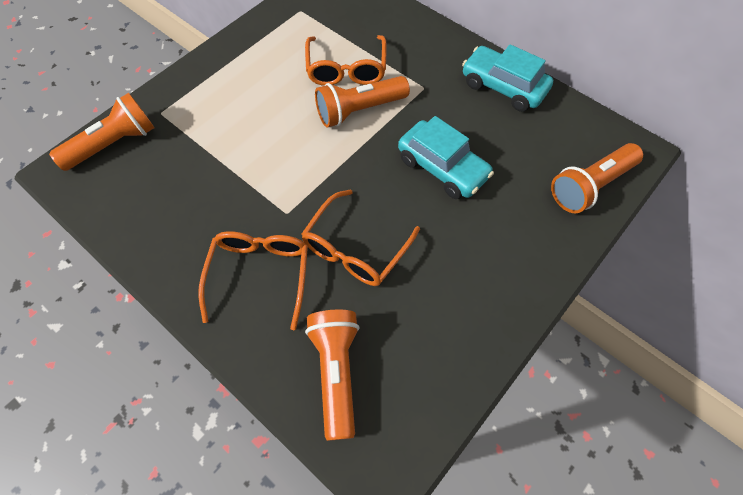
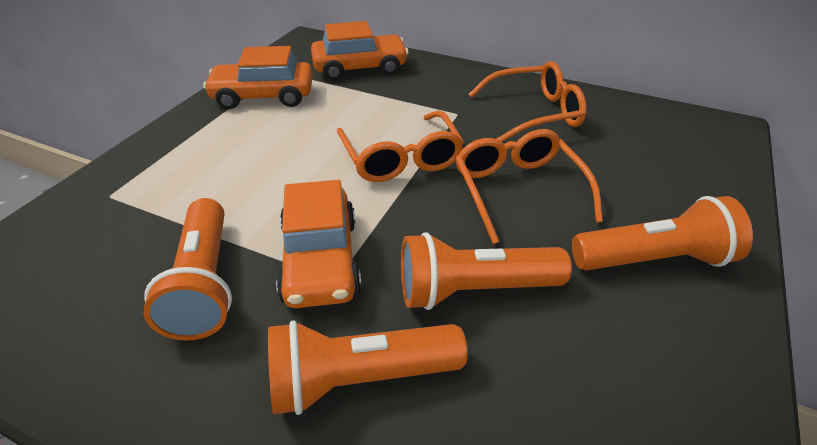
orange car: 0 -> 3
turquoise car: 2 -> 0

